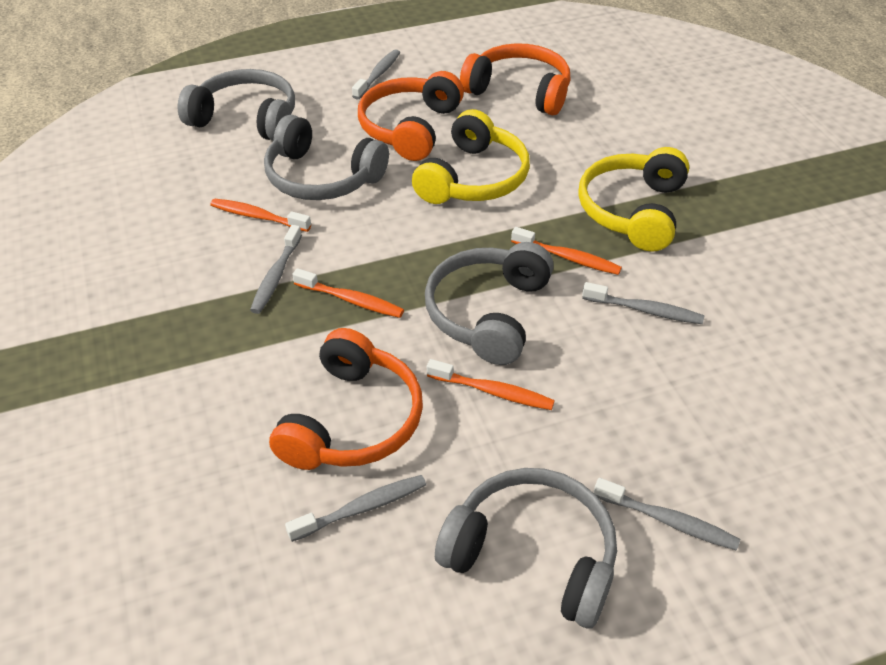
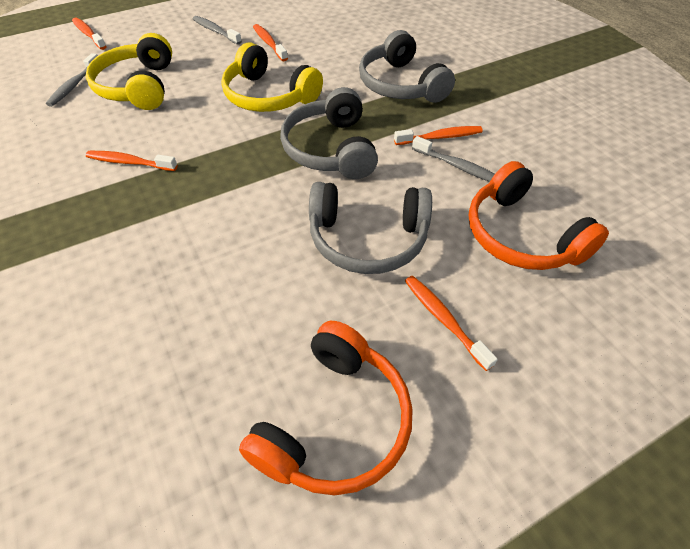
grey headphones: 4 -> 3
grey toothbrush: 5 -> 3
orange headphones: 3 -> 2
orange toothbrush: 4 -> 5

